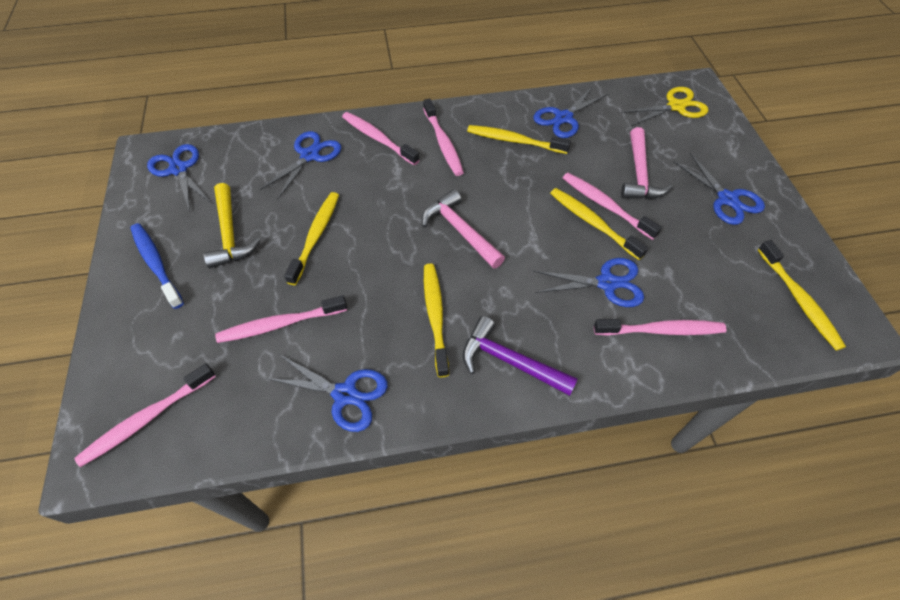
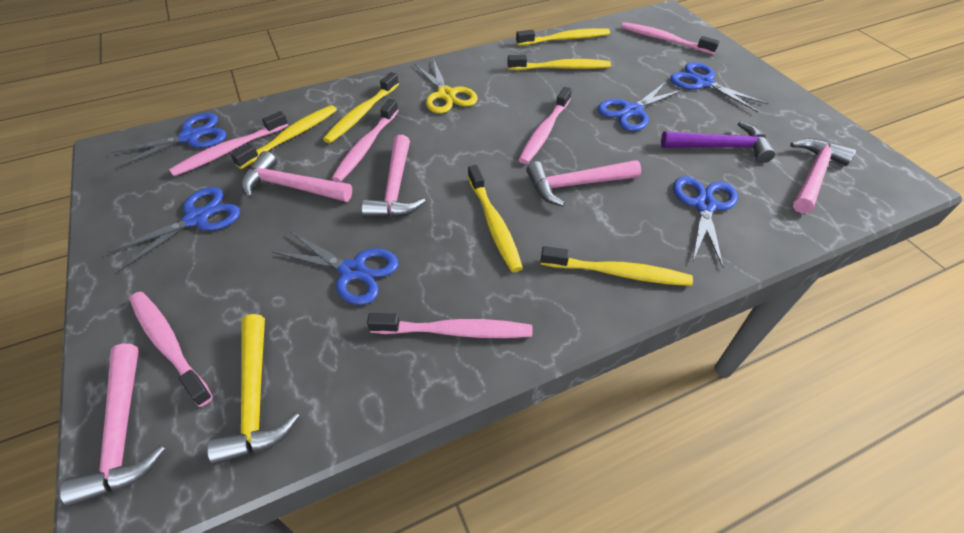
blue toothbrush: 1 -> 0
pink hammer: 2 -> 5
yellow toothbrush: 5 -> 6

